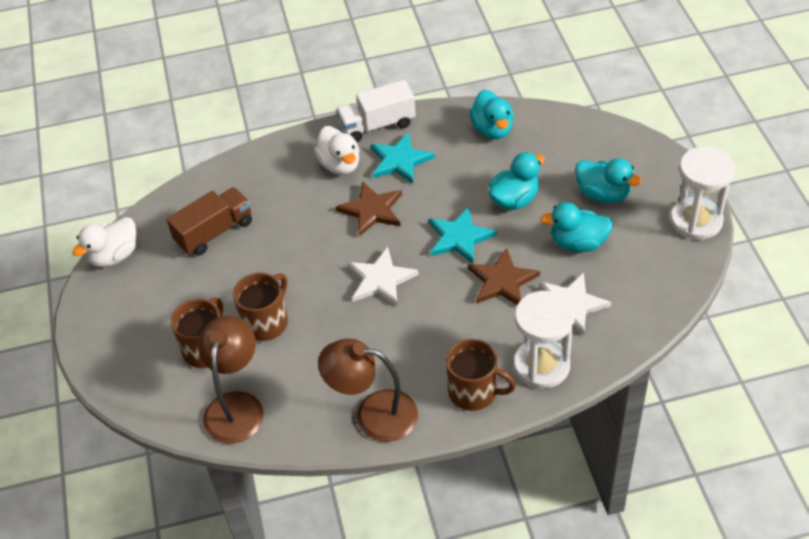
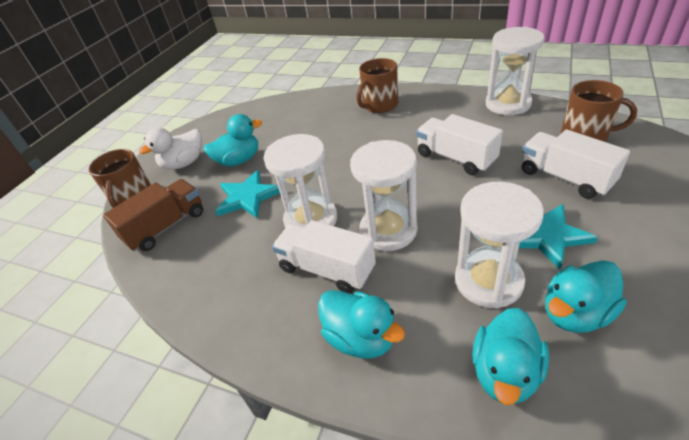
brown lamp: 2 -> 0
brown star: 2 -> 0
white duck: 2 -> 1
white hourglass: 2 -> 4
white star: 2 -> 0
white truck: 1 -> 3

